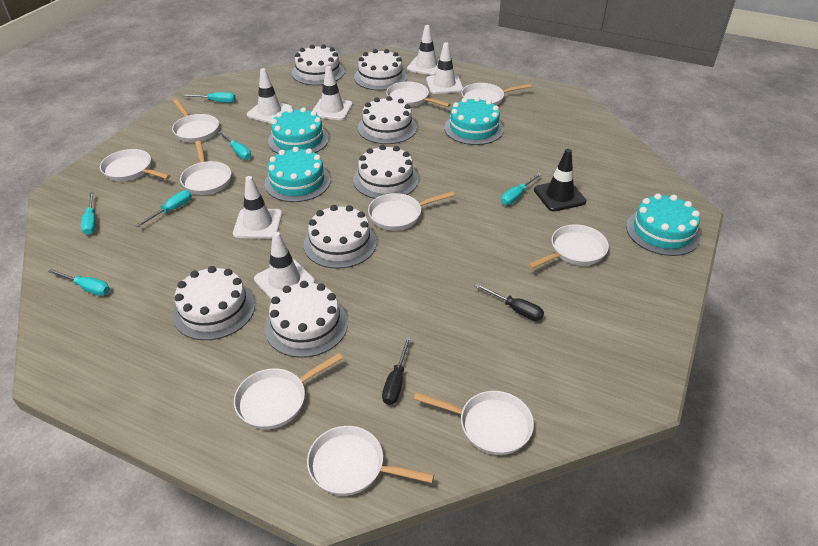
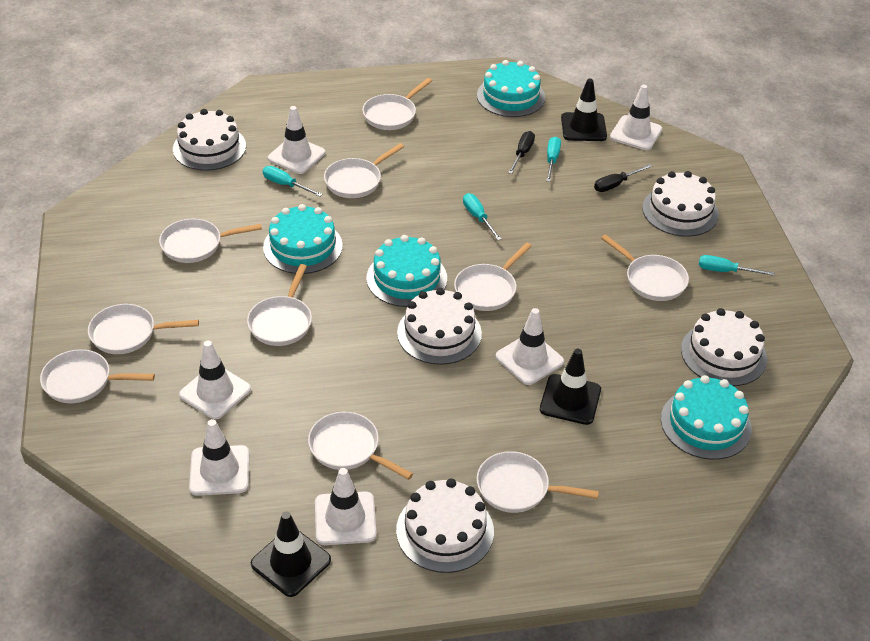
black traffic cone: 1 -> 3
turquoise screwdriver: 6 -> 4
white cake: 7 -> 5

